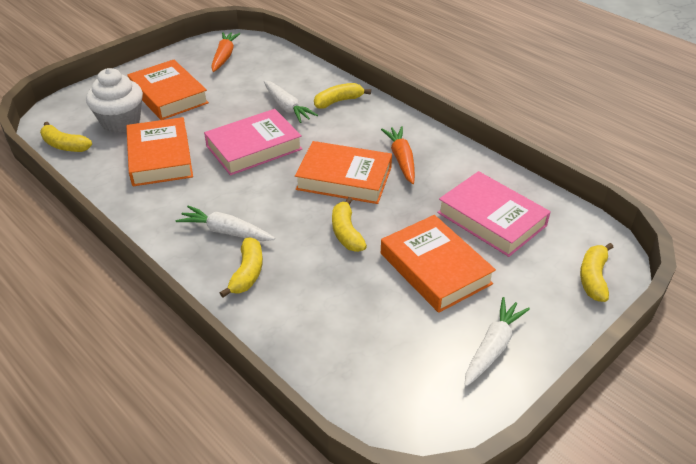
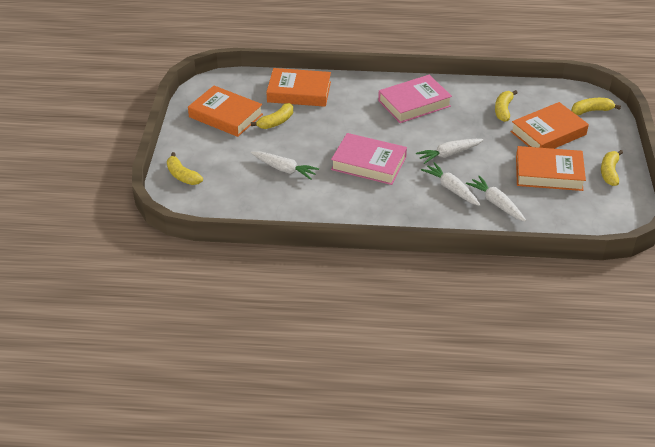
orange carrot: 2 -> 0
white carrot: 3 -> 4
white cupcake: 1 -> 0

